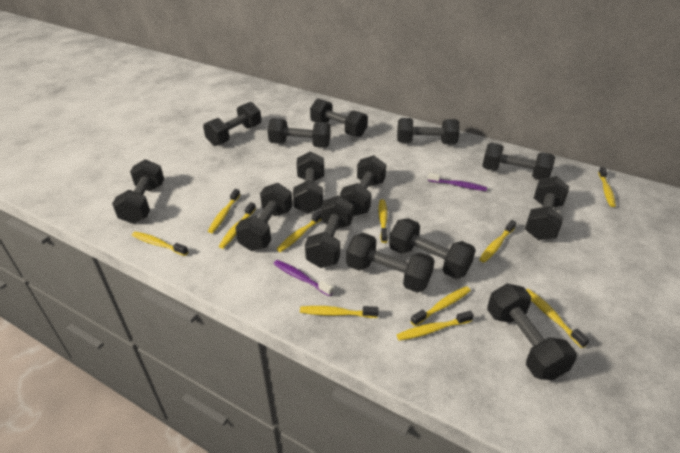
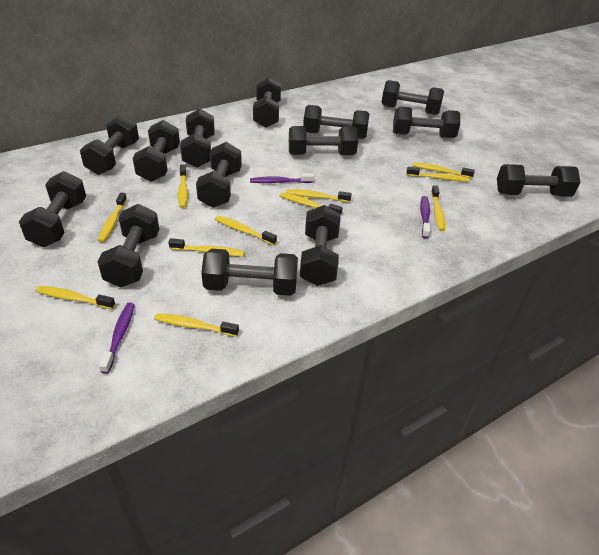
purple toothbrush: 2 -> 3

